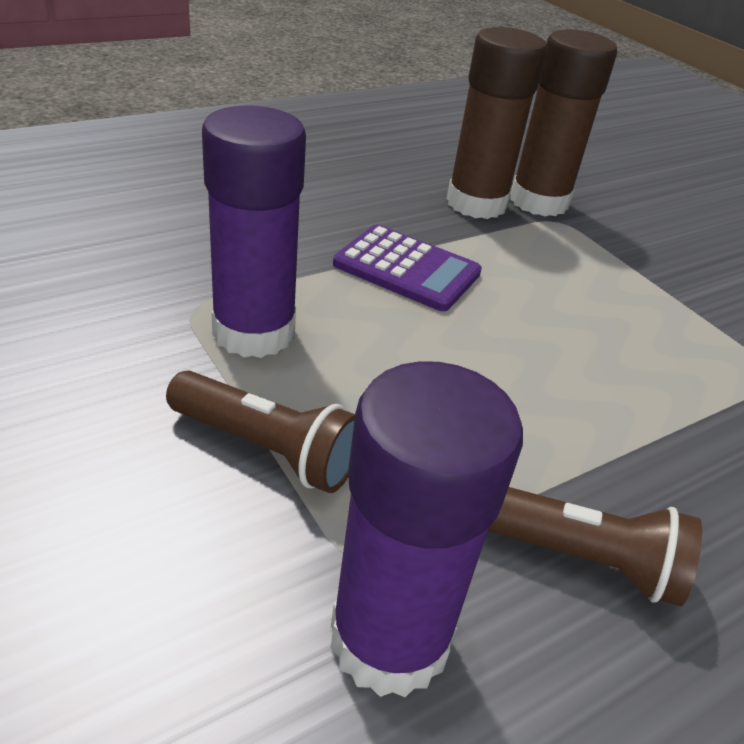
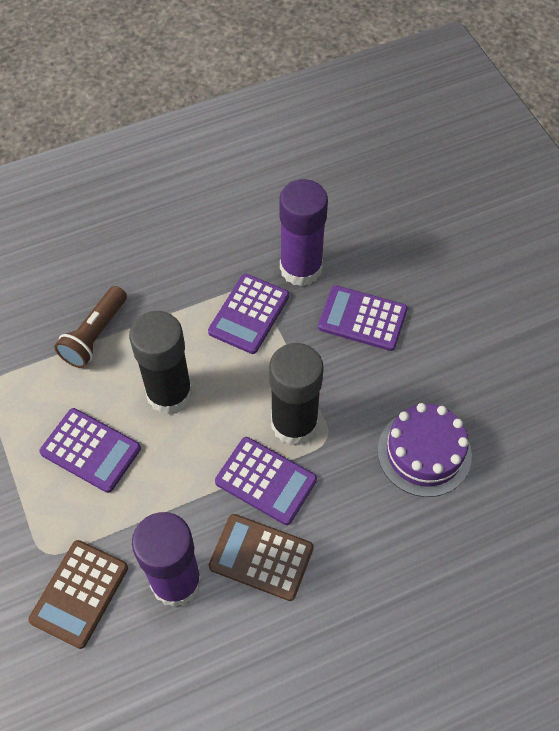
black glue stick: 0 -> 2
brown calculator: 0 -> 2
brown flashlight: 2 -> 1
brown glue stick: 2 -> 0
purple cake: 0 -> 1
purple calculator: 1 -> 4

